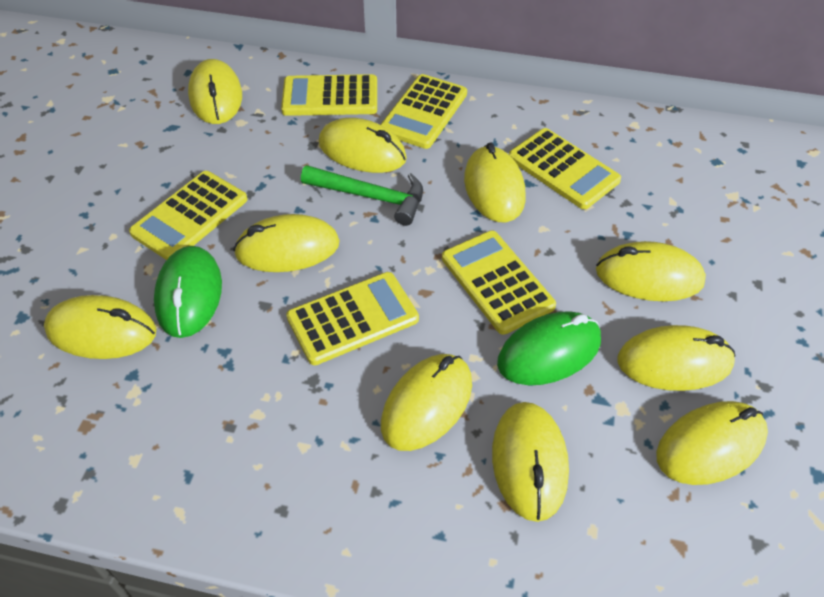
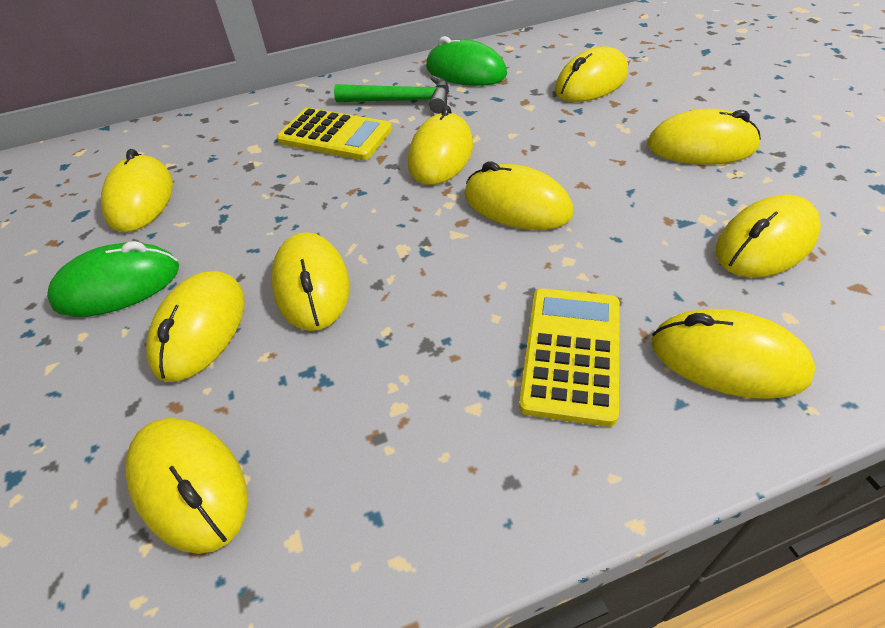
yellow calculator: 6 -> 2

